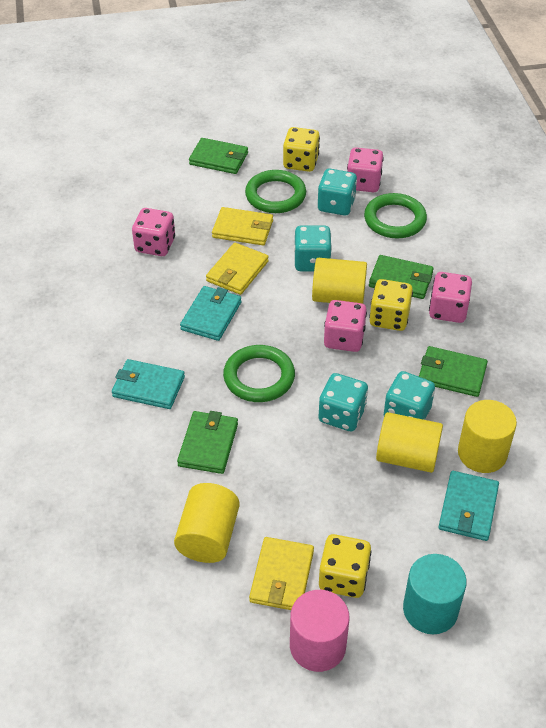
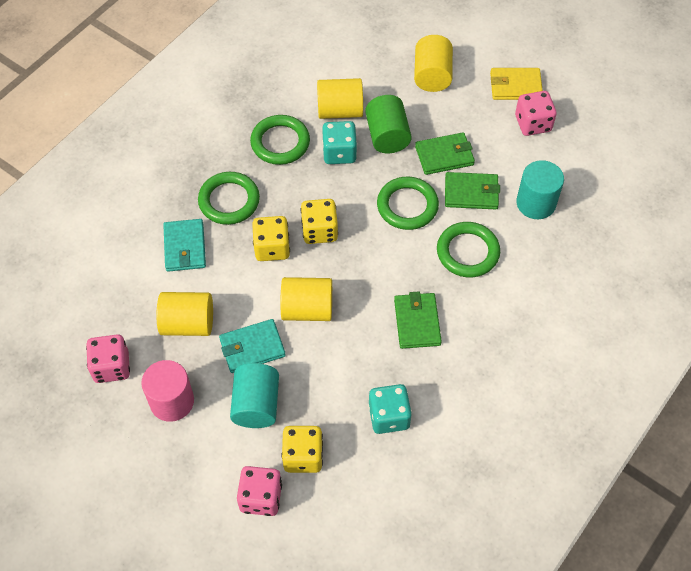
green cylinder: 0 -> 1
green ring: 3 -> 4
green wallet: 4 -> 3
pink dice: 4 -> 3
turquoise cylinder: 1 -> 2
turquoise dice: 4 -> 2
turquoise wallet: 3 -> 2
yellow wallet: 3 -> 1

